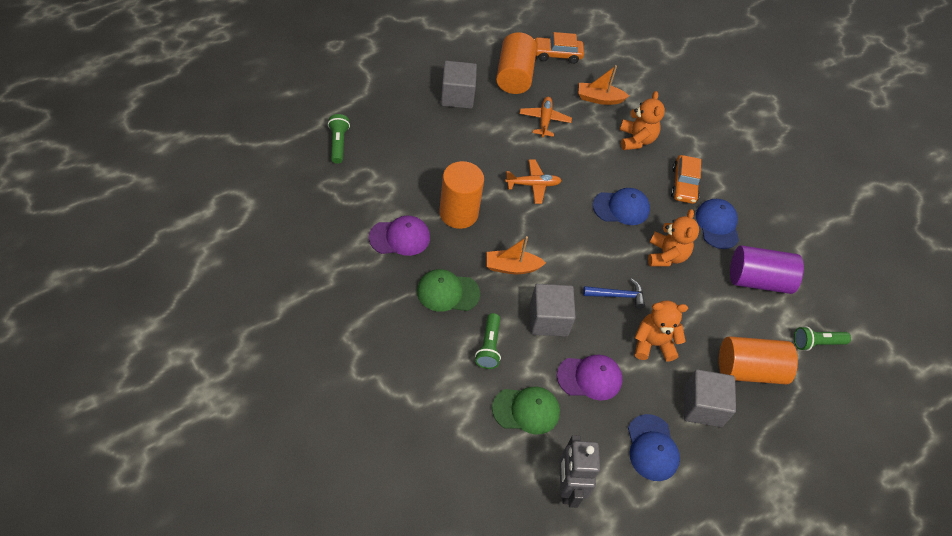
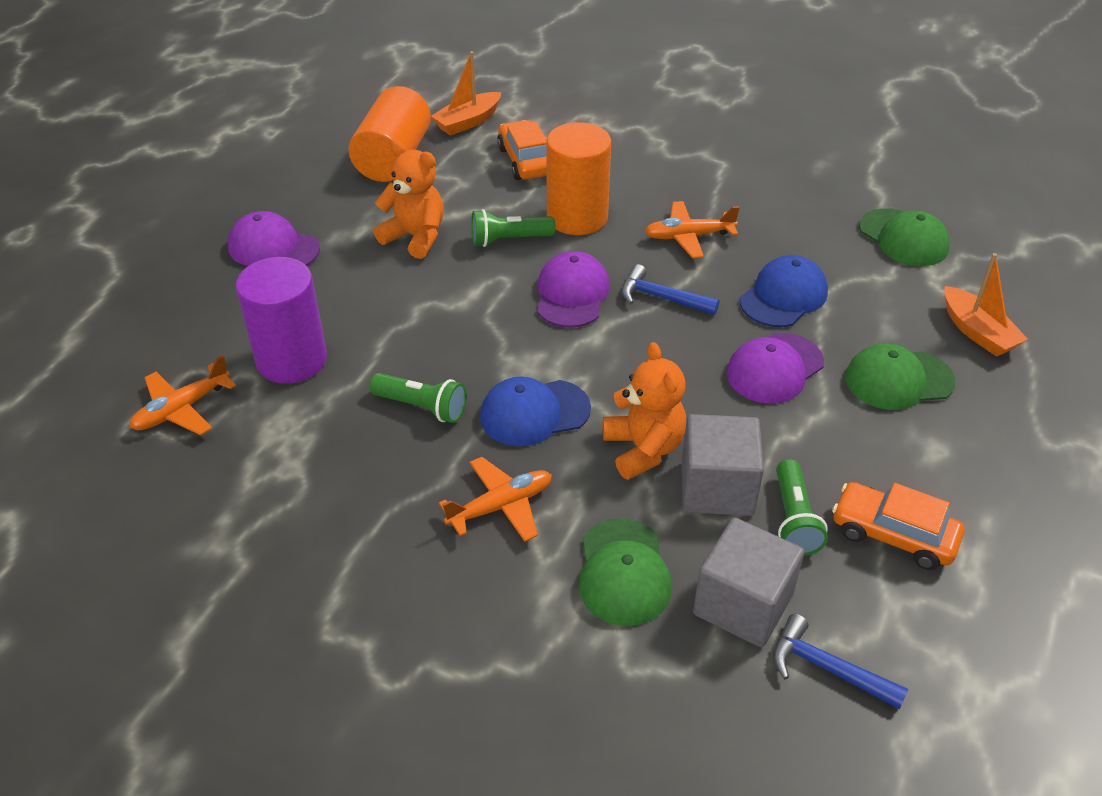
blue cap: 3 -> 2
blue hammer: 1 -> 2
green cap: 2 -> 3
grey cube: 3 -> 2
grey robot: 1 -> 0
orange cylinder: 3 -> 2
orange plane: 2 -> 3
orange teddy bear: 3 -> 2
purple cap: 2 -> 3

